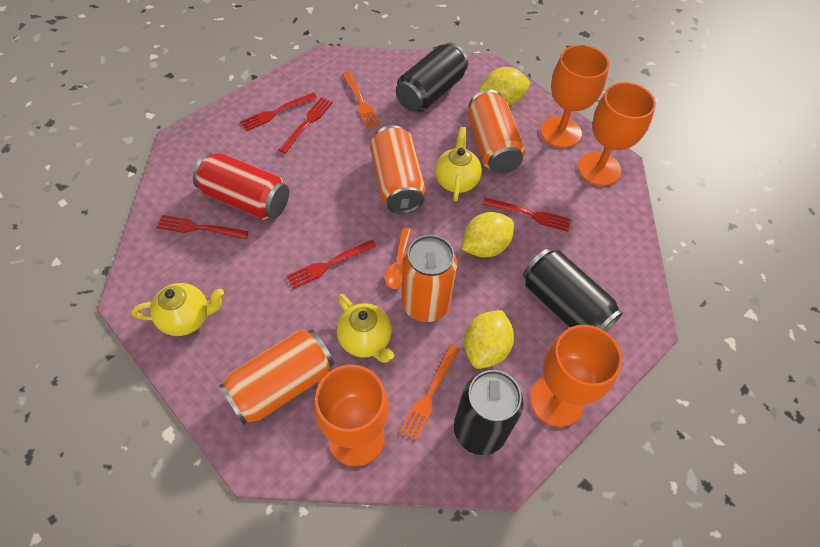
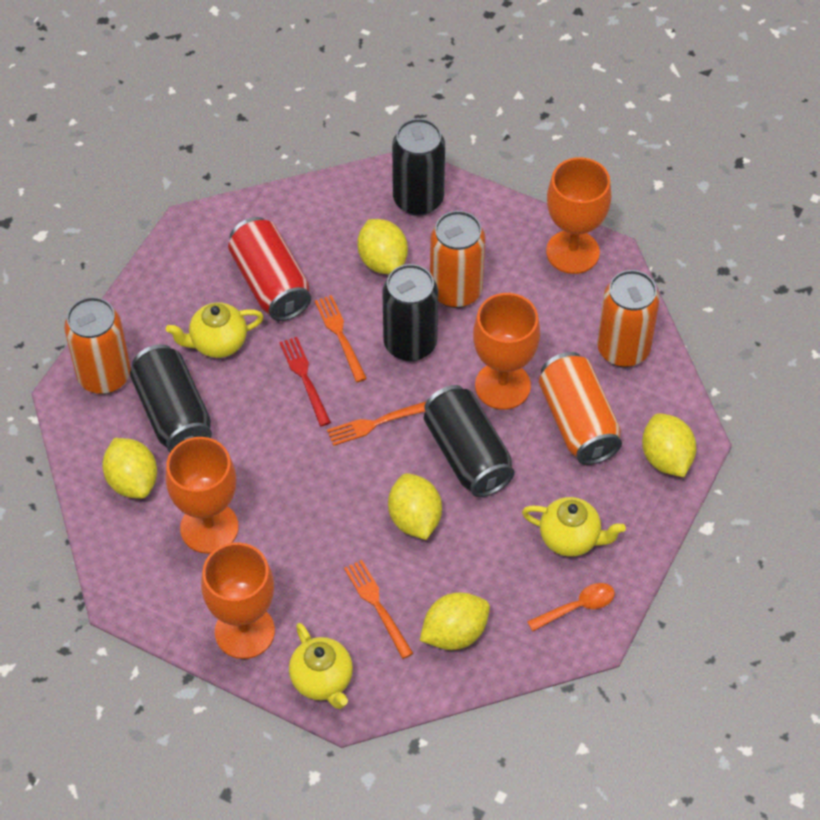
black can: 3 -> 4
orange fork: 2 -> 3
red fork: 5 -> 1
yellow lemon: 3 -> 5

